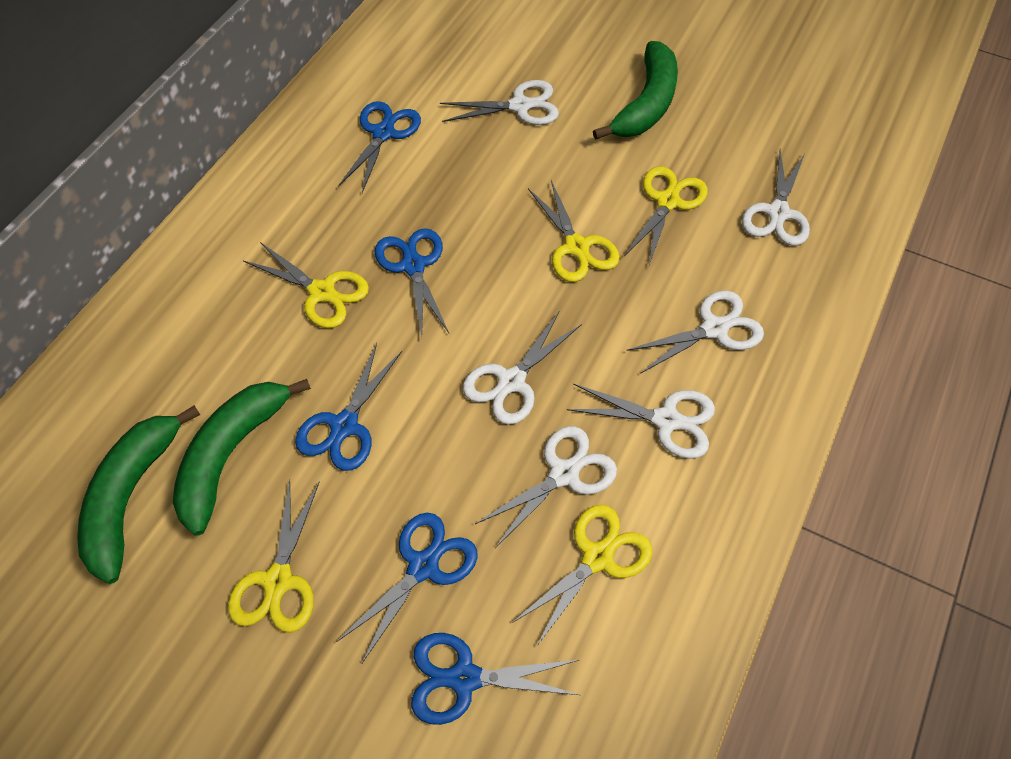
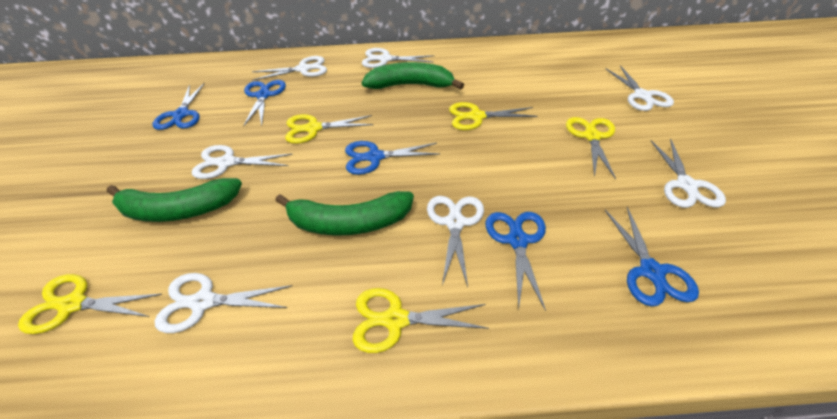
white scissors: 6 -> 7

